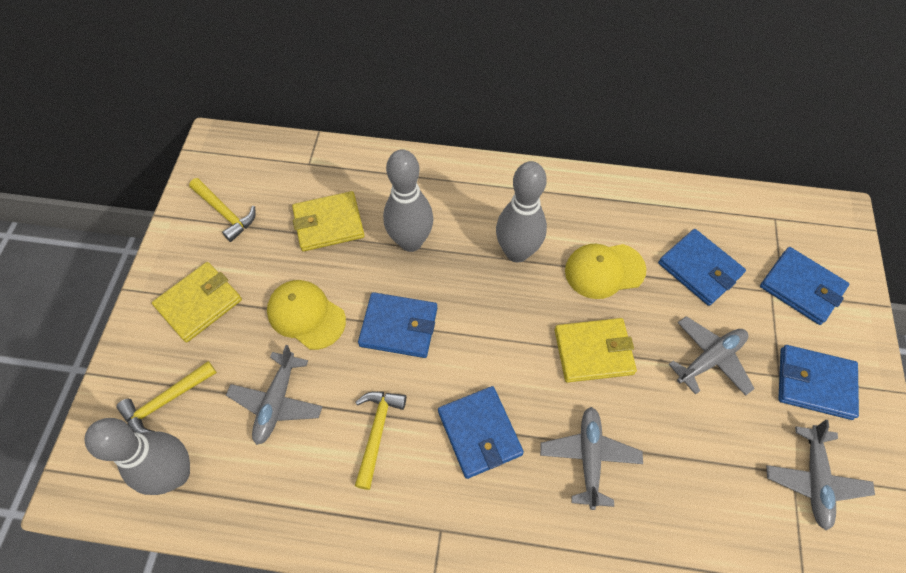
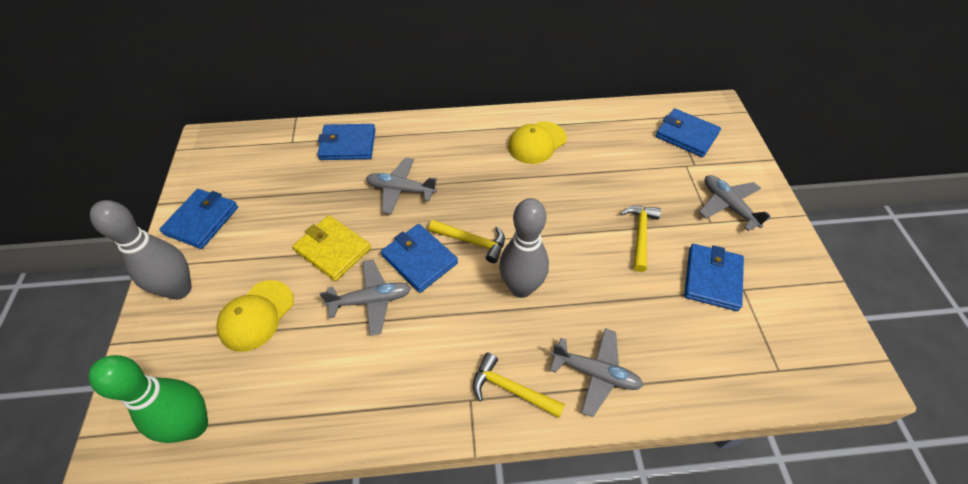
green bowling pin: 0 -> 1
grey bowling pin: 3 -> 2
yellow wallet: 3 -> 1

